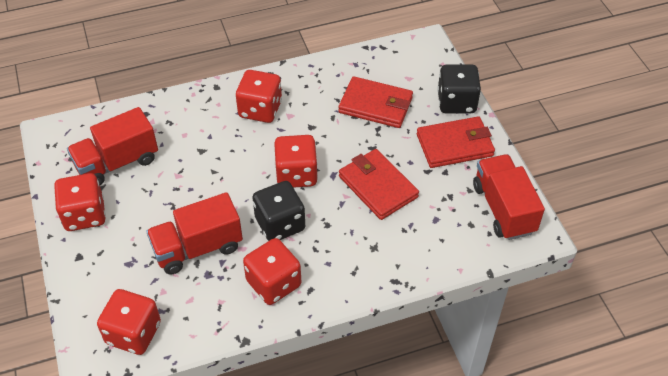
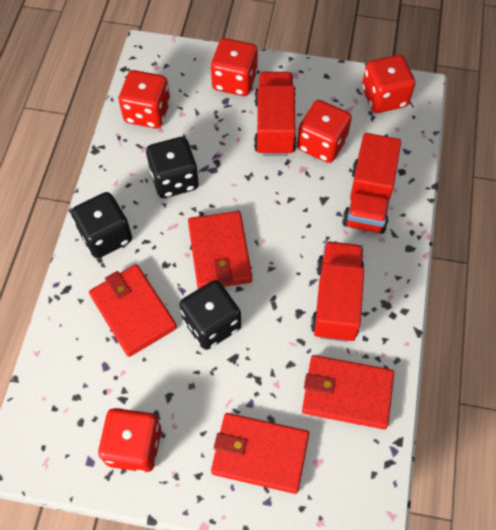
black dice: 2 -> 3
red wallet: 3 -> 4

